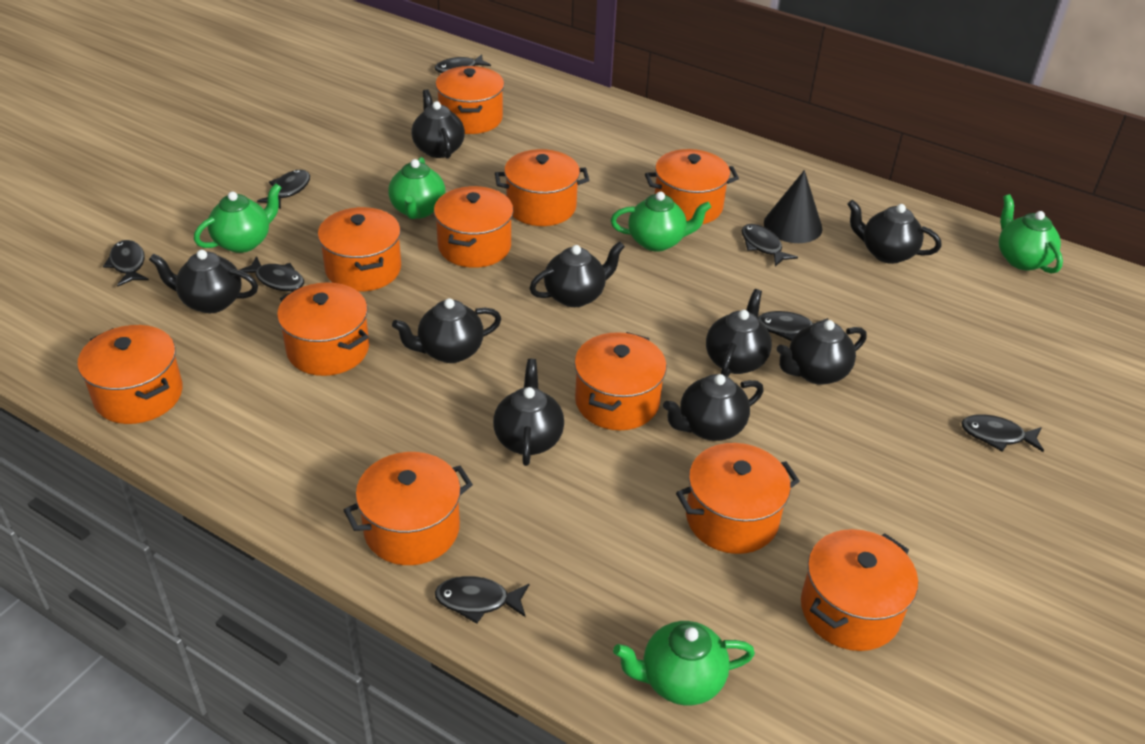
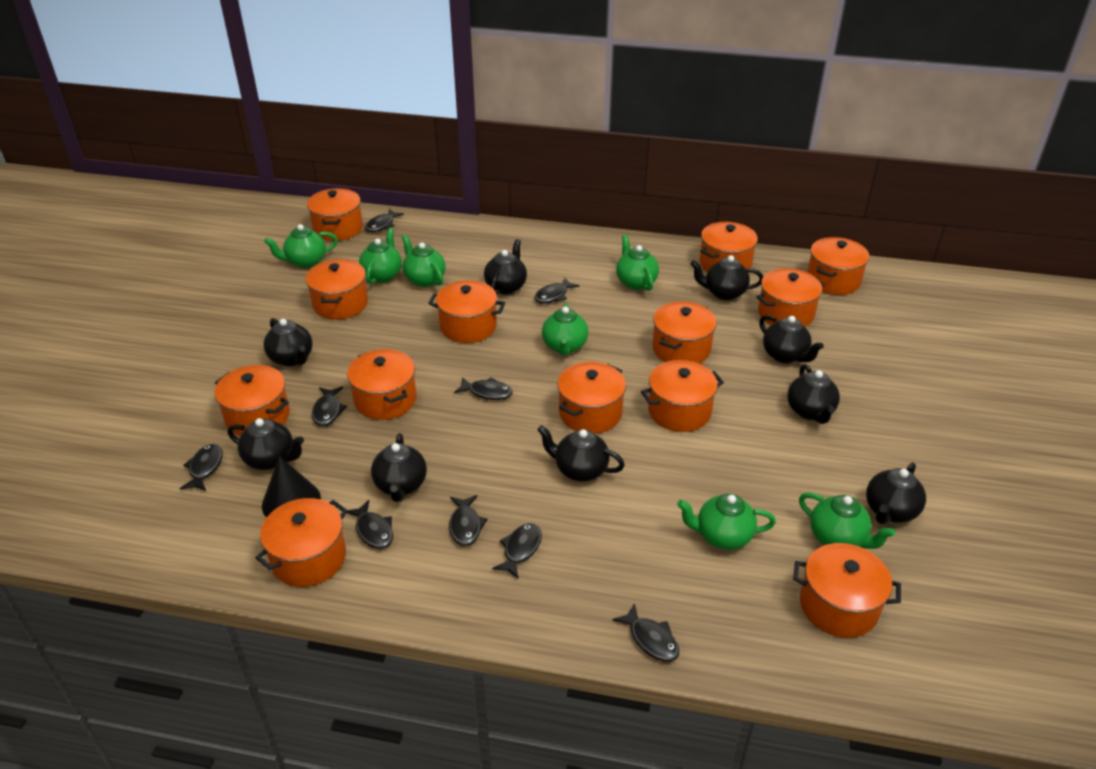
black fish: 8 -> 9
green teapot: 5 -> 7
orange pot: 11 -> 13

